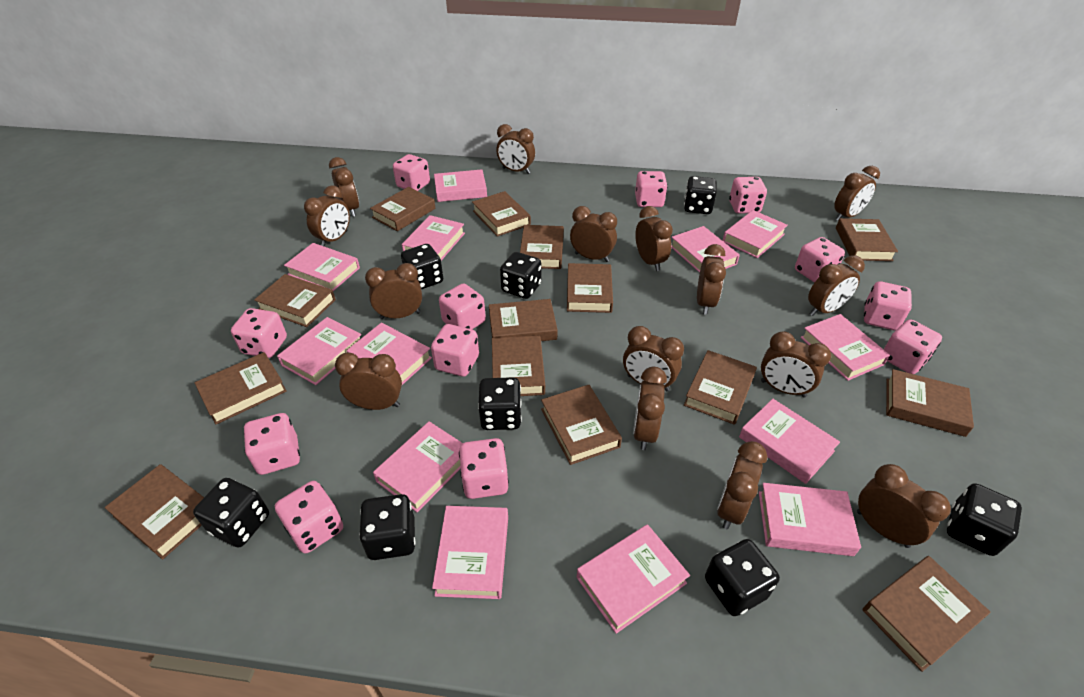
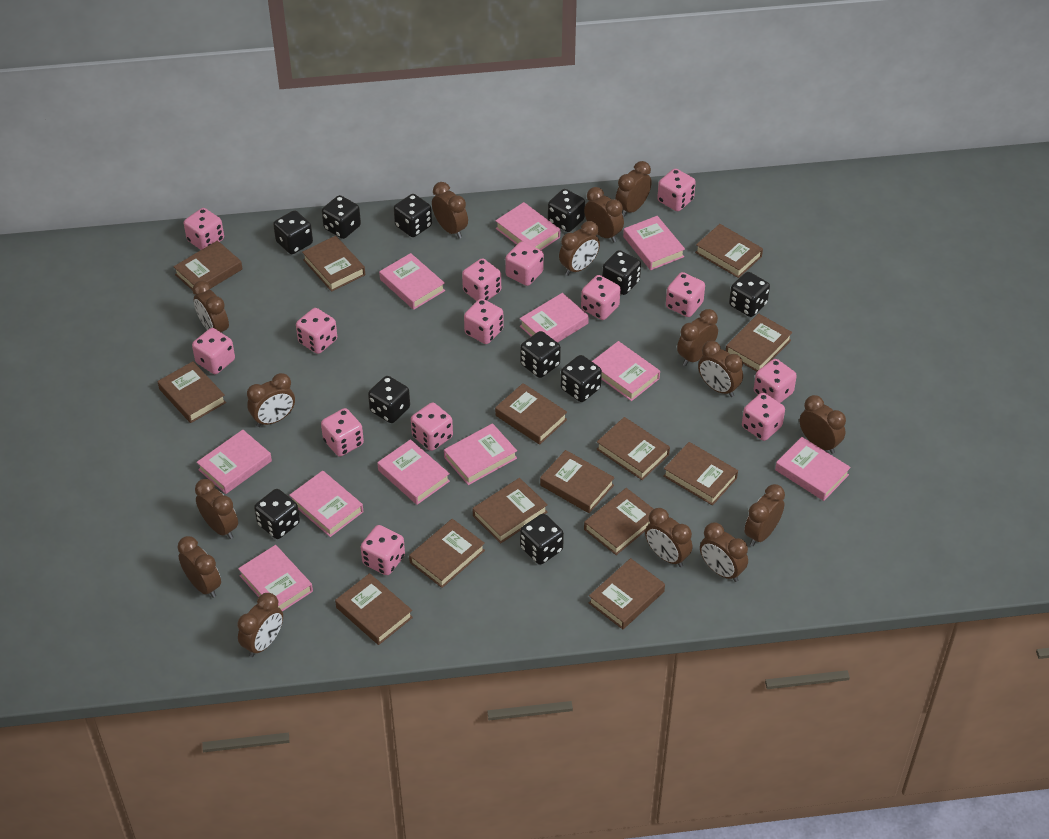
black dice: 8 -> 11
pink book: 13 -> 11
pink dice: 12 -> 14

